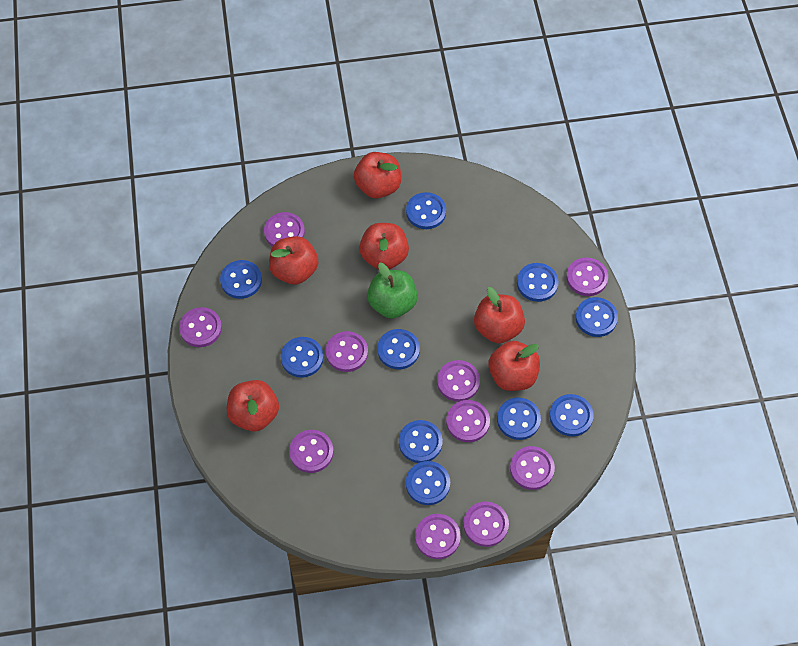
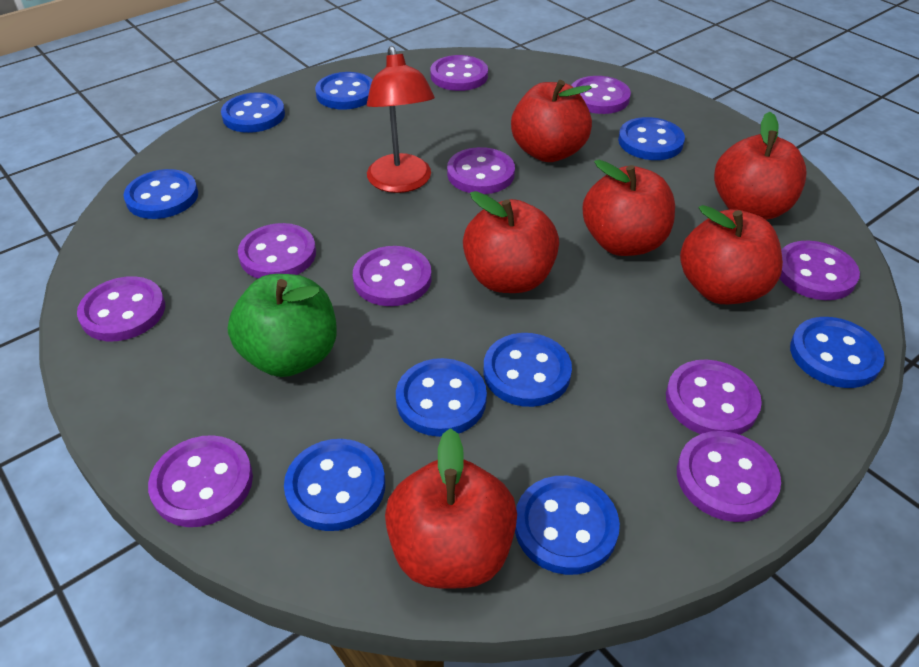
blue button: 10 -> 9
red lamp: 0 -> 1

